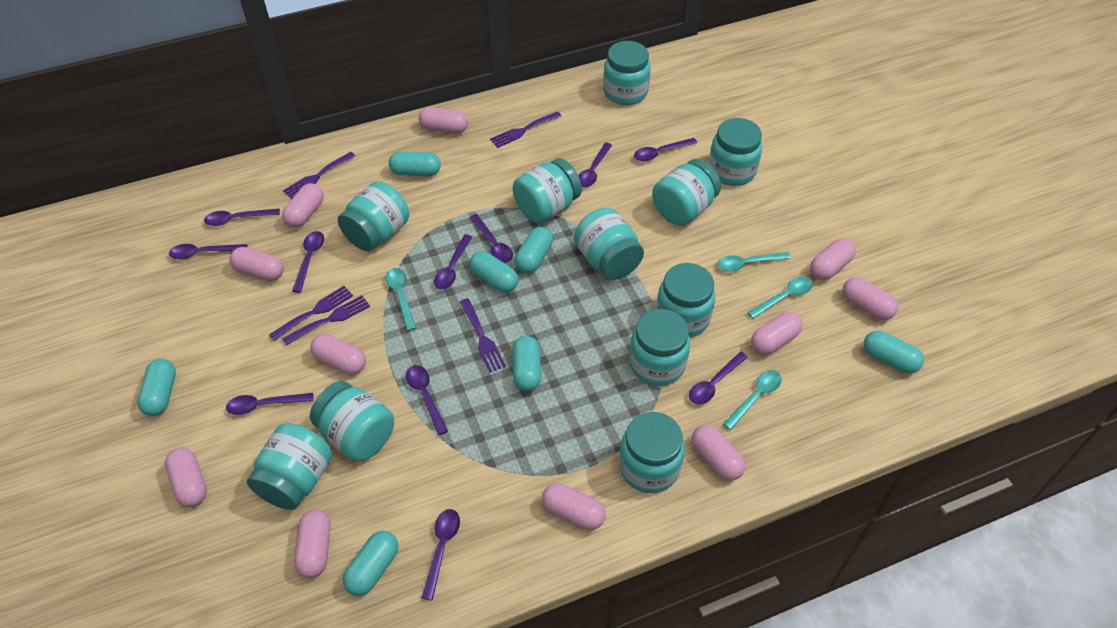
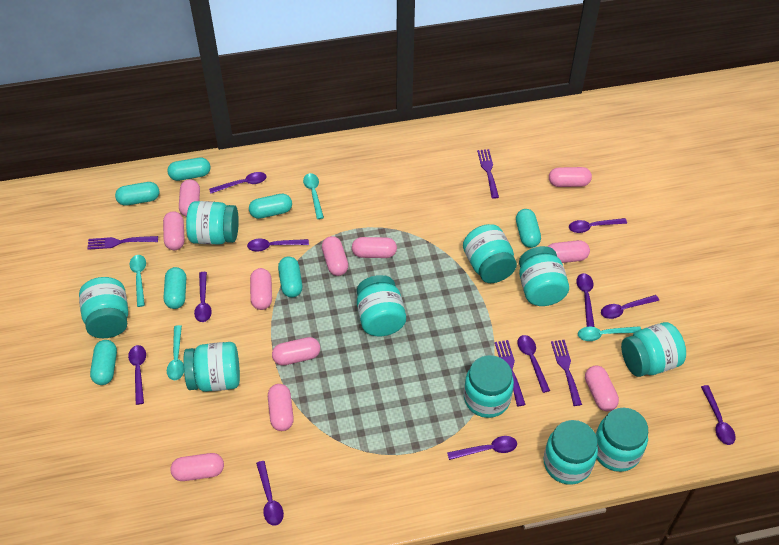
purple fork: 5 -> 4
turquoise jar: 11 -> 10

